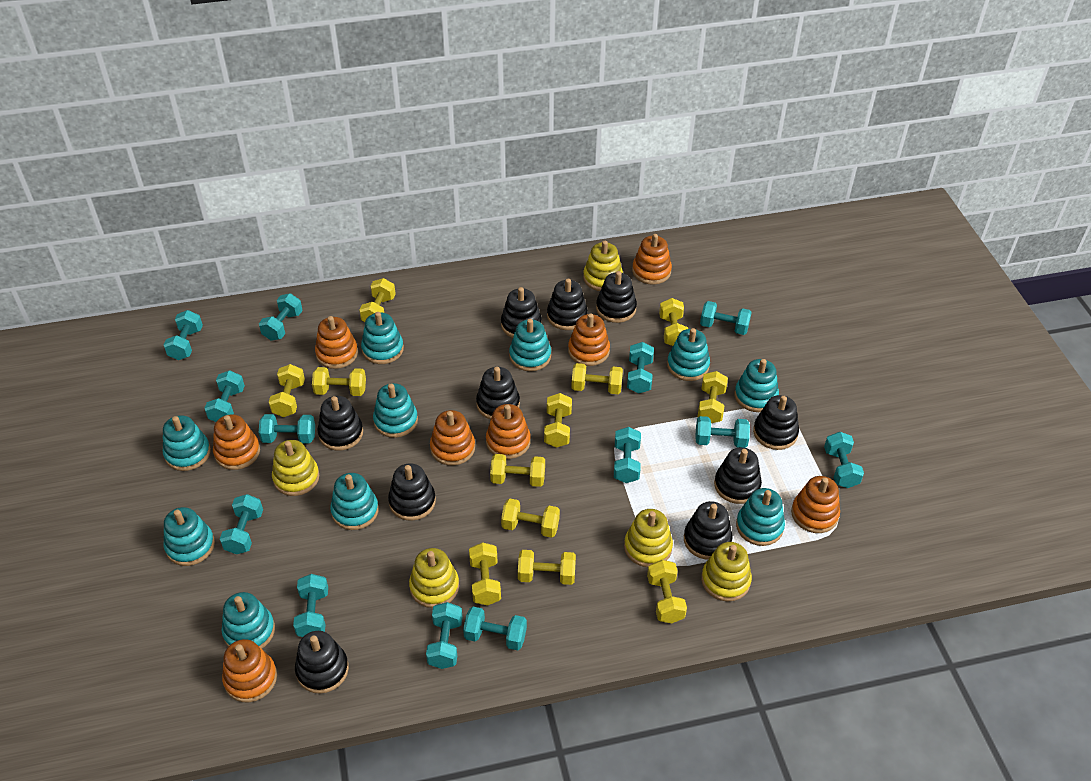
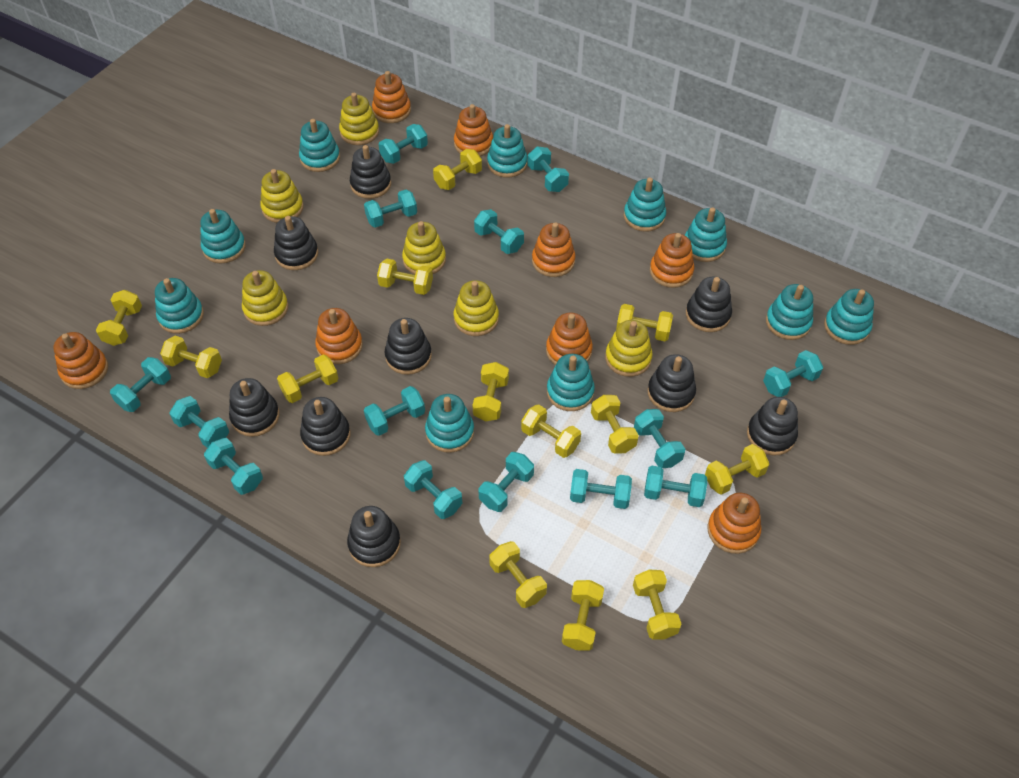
black stacking toy: 10 -> 9
turquoise dumbbell: 13 -> 14
yellow dumbbell: 12 -> 13
yellow stacking toy: 5 -> 6

